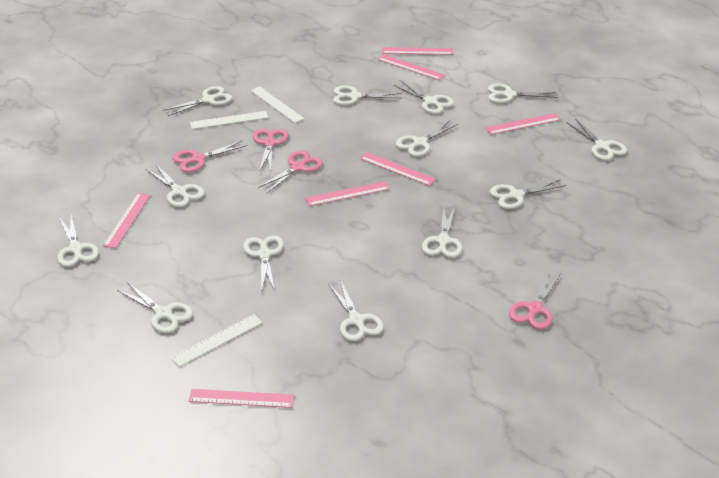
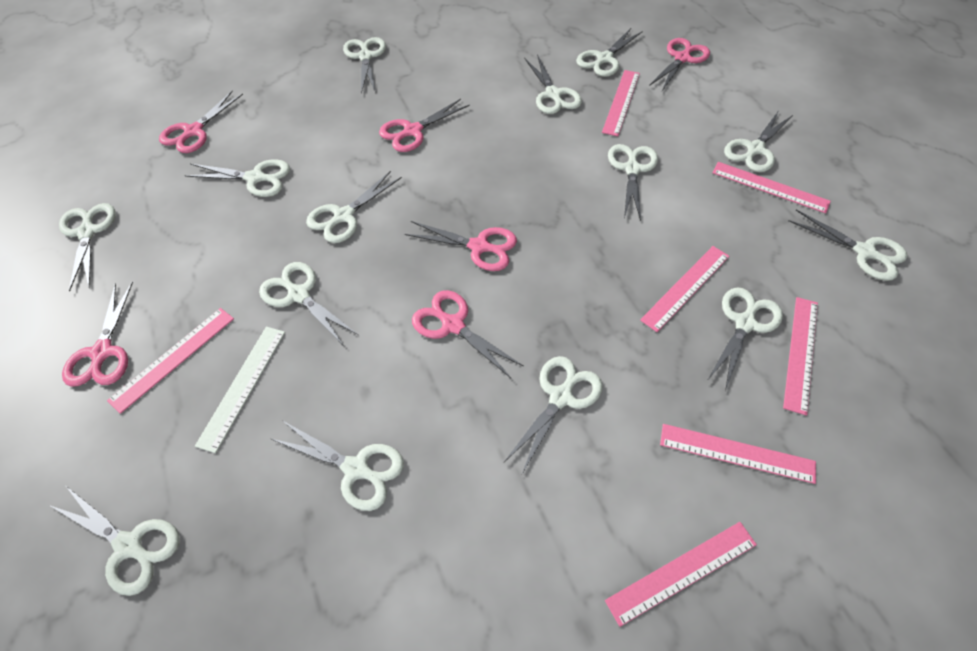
pink scissors: 4 -> 6
white ruler: 3 -> 1
white scissors: 13 -> 14

